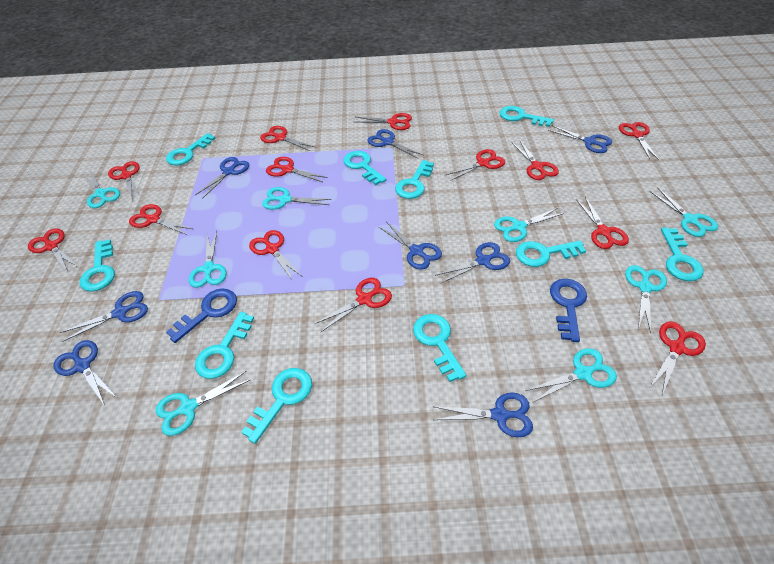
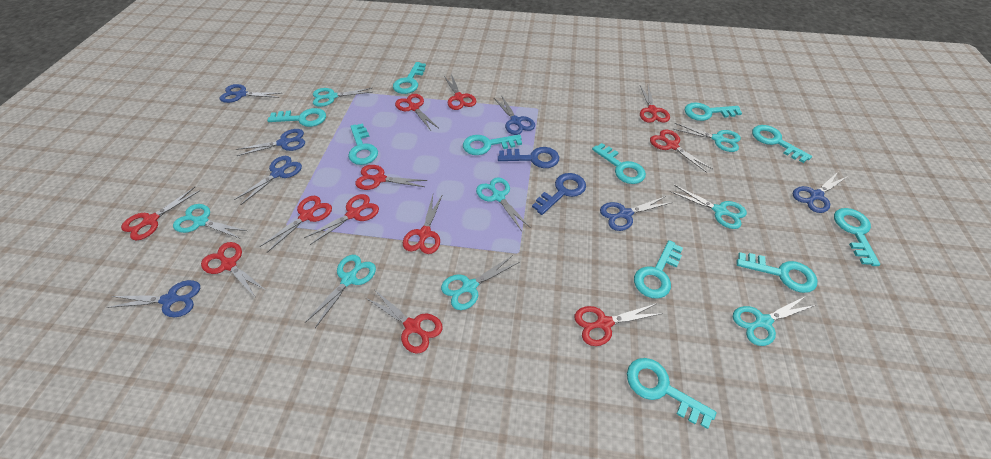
blue scissors: 8 -> 7
red scissors: 13 -> 12
turquoise key: 10 -> 11

